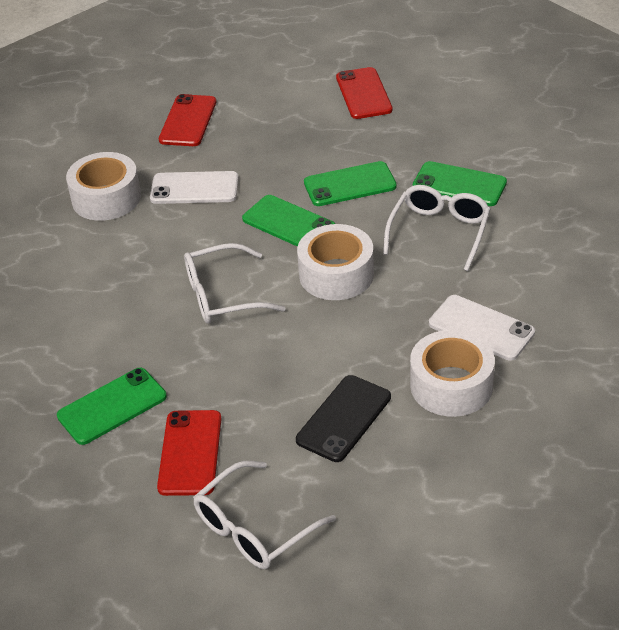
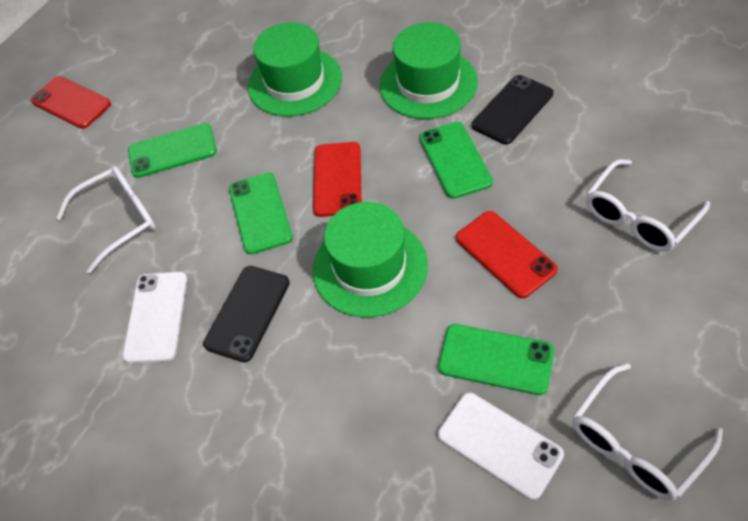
black phone: 1 -> 2
green hat: 0 -> 3
white tape: 3 -> 0

